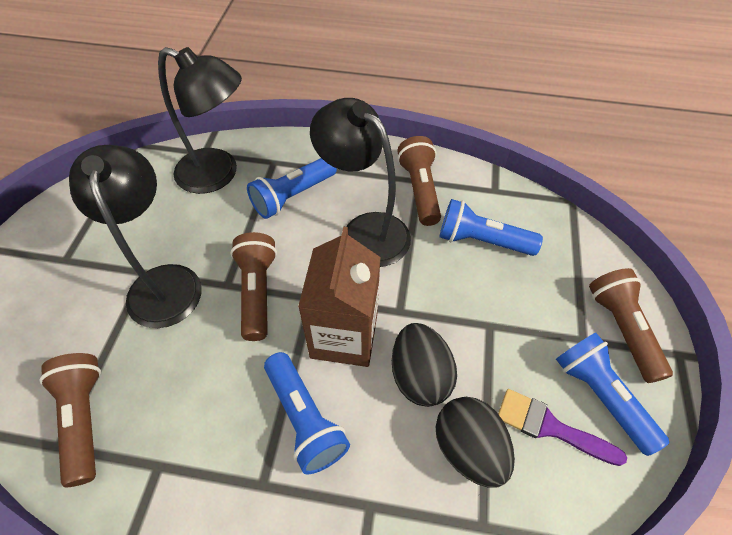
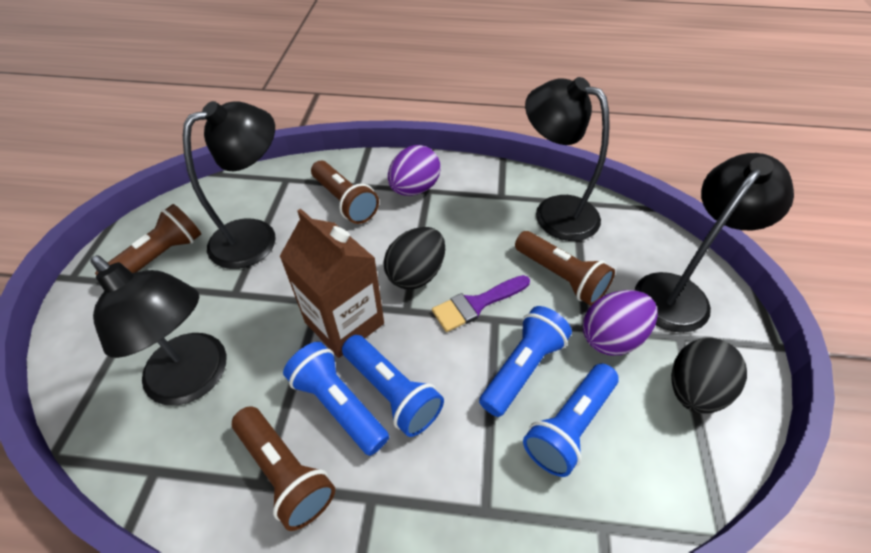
black lamp: 3 -> 4
purple egg: 0 -> 2

